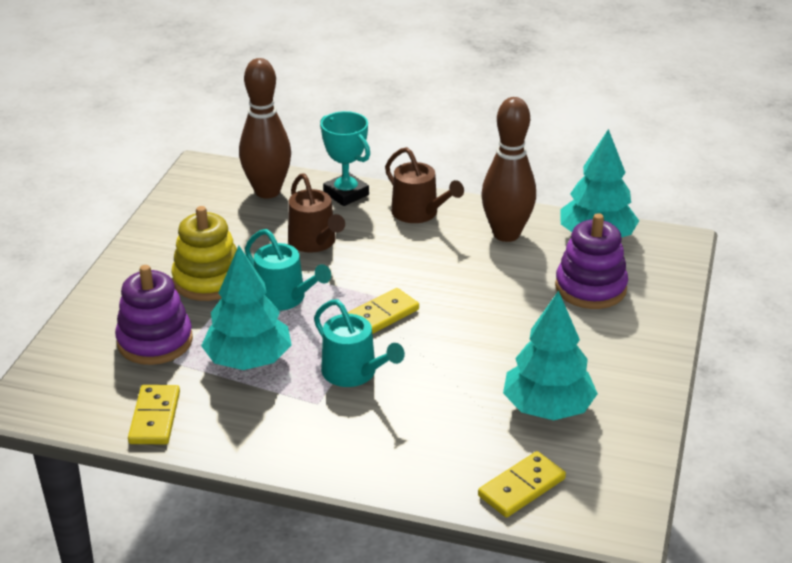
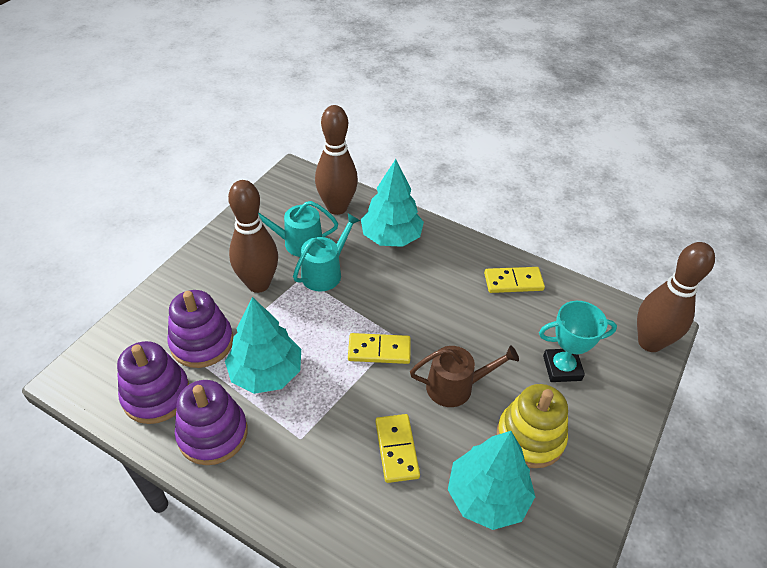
brown bowling pin: 2 -> 3
brown watering can: 2 -> 1
purple stacking toy: 2 -> 3

